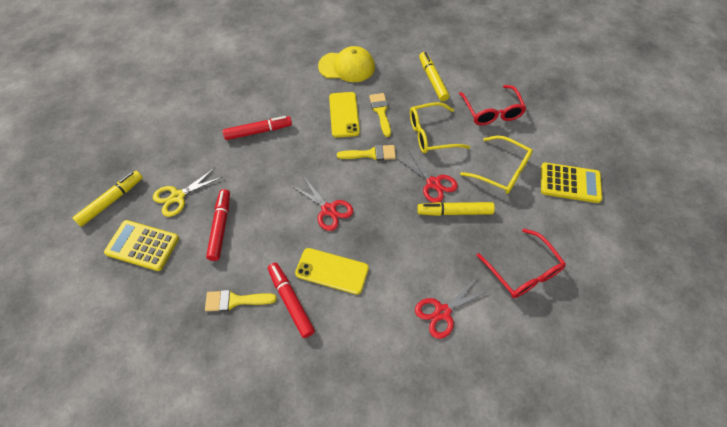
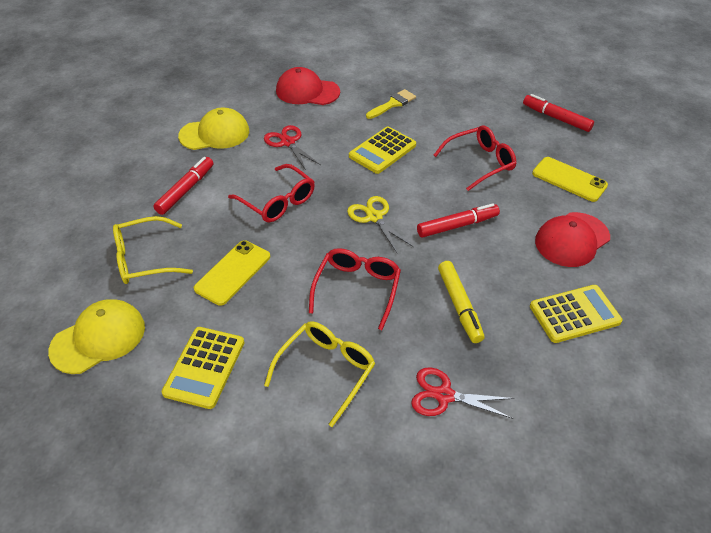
red cap: 0 -> 2
red glasses: 2 -> 3
red scissors: 3 -> 2
yellow brush: 3 -> 1
yellow calculator: 2 -> 3
yellow cap: 1 -> 2
yellow marker: 3 -> 1

